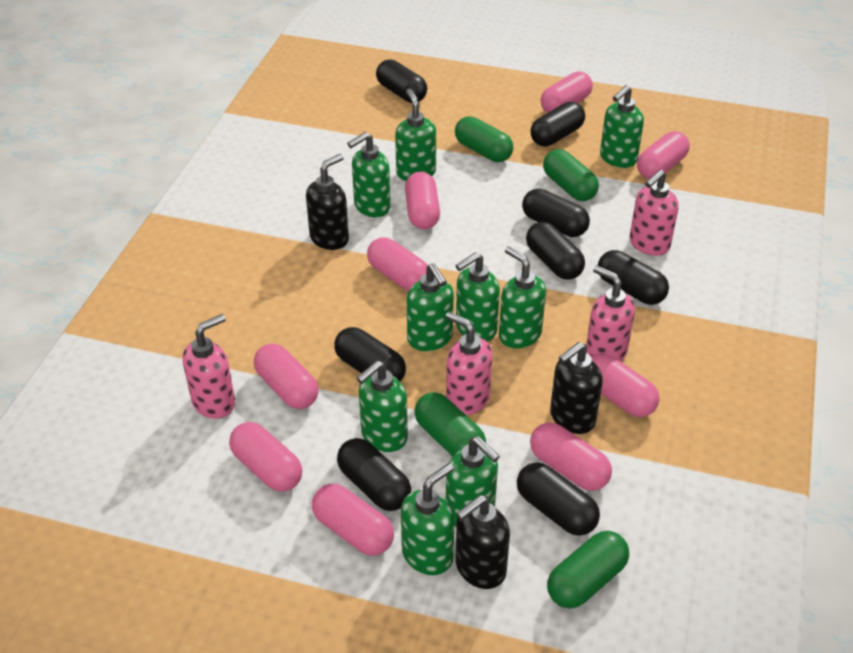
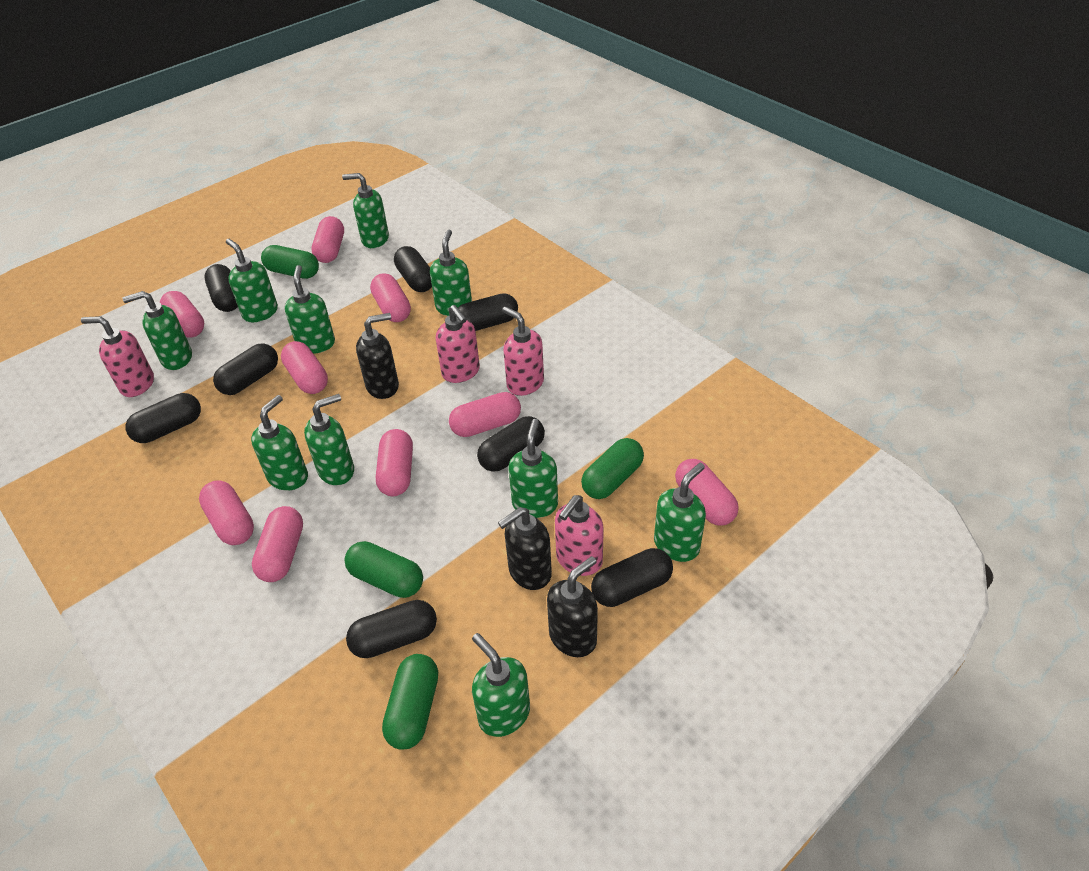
green soap dispenser: 9 -> 10

